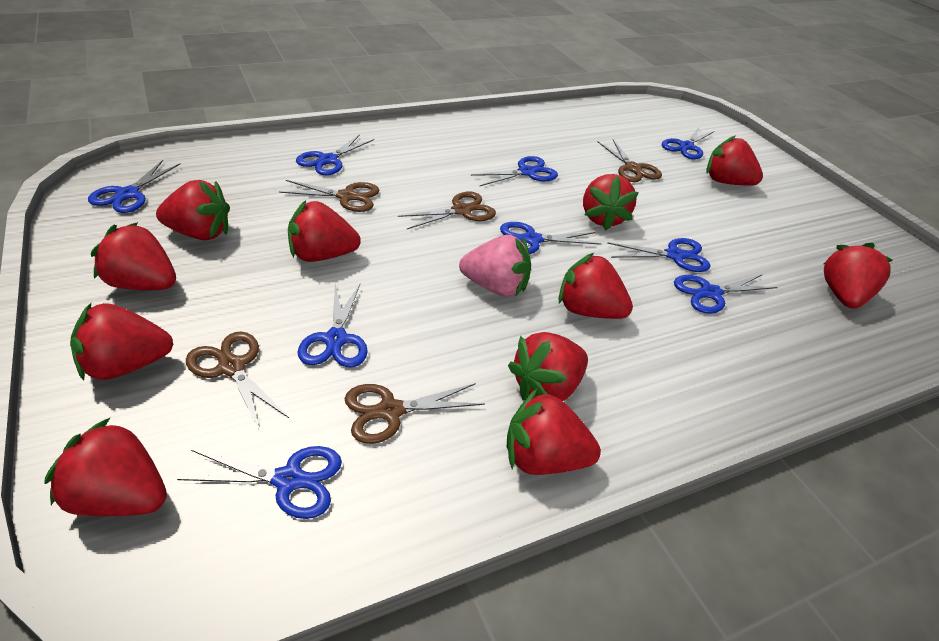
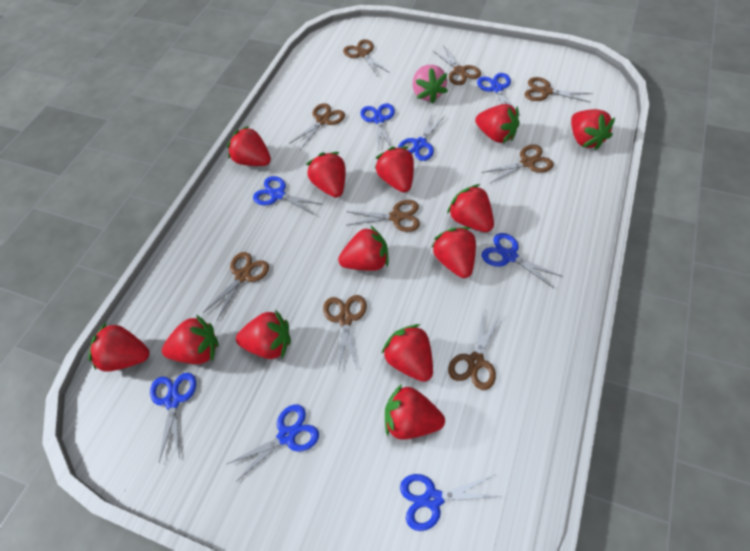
blue scissors: 9 -> 8
brown scissors: 5 -> 9
red strawberry: 11 -> 13

